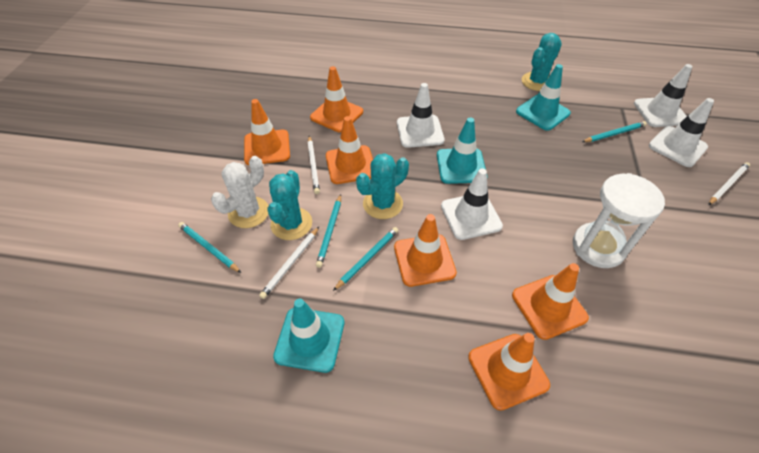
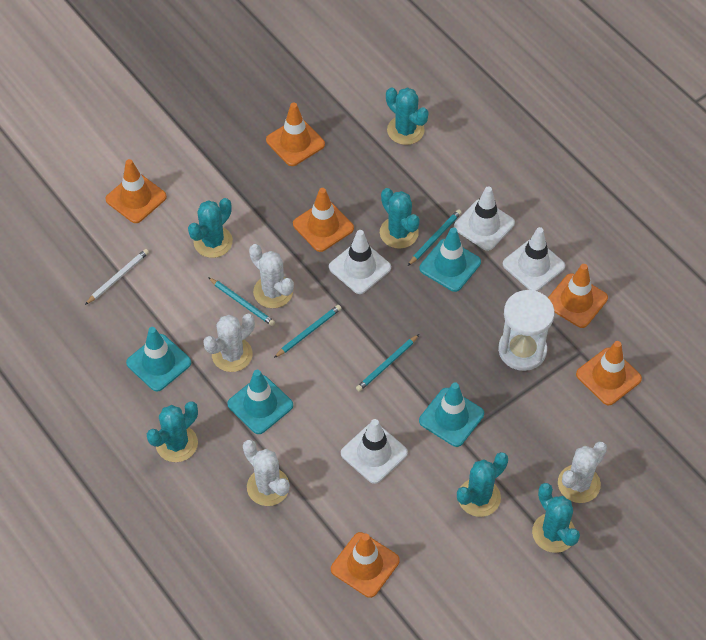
turquoise cactus: 3 -> 6
turquoise traffic cone: 3 -> 4
white cactus: 1 -> 4
white pencil: 3 -> 1

